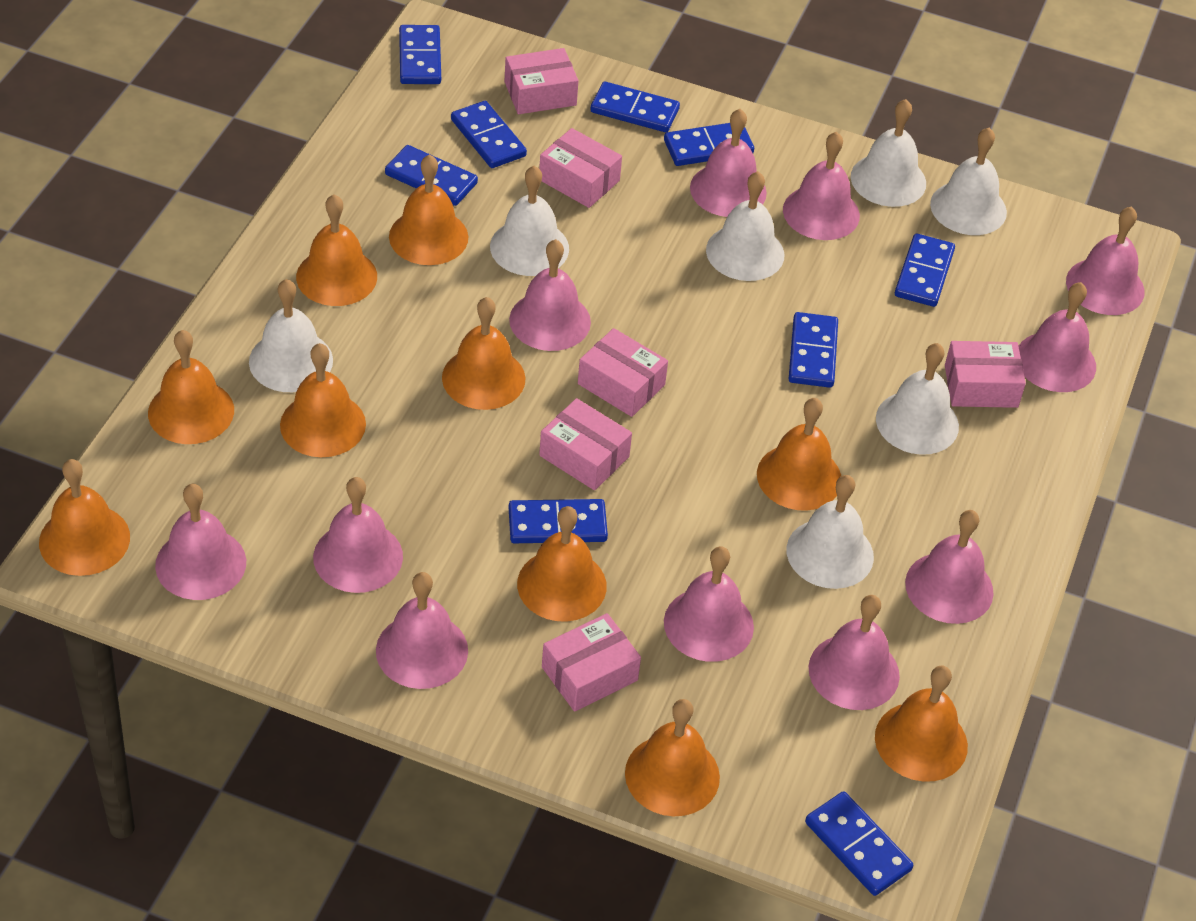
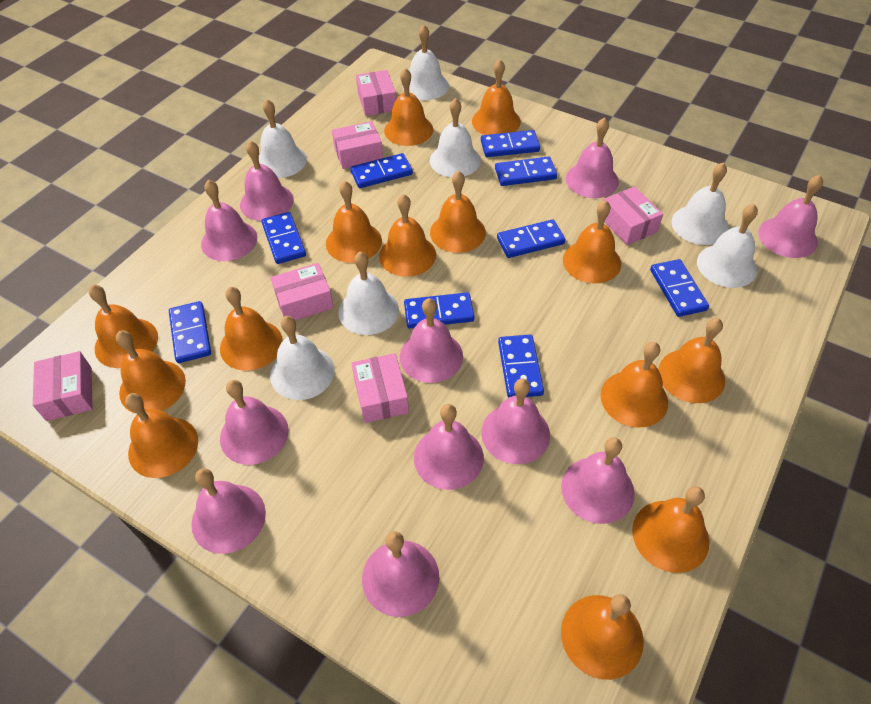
orange bell: 10 -> 14

